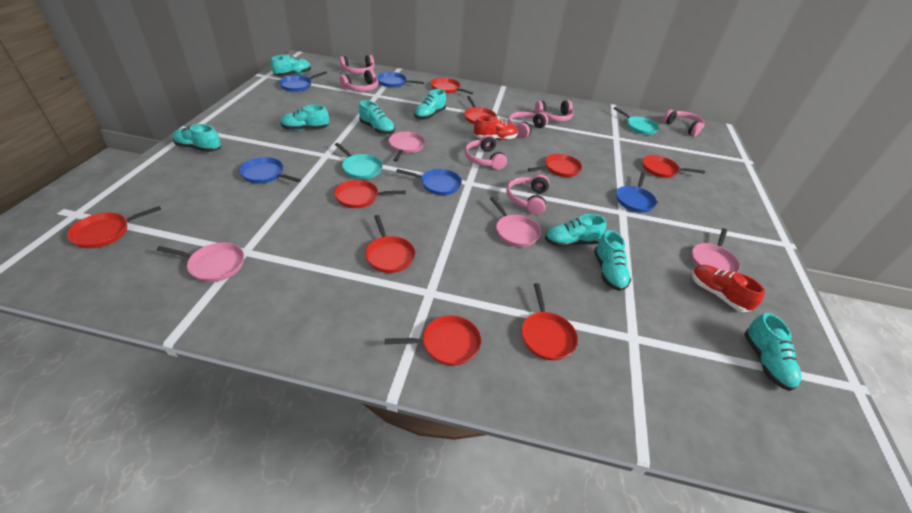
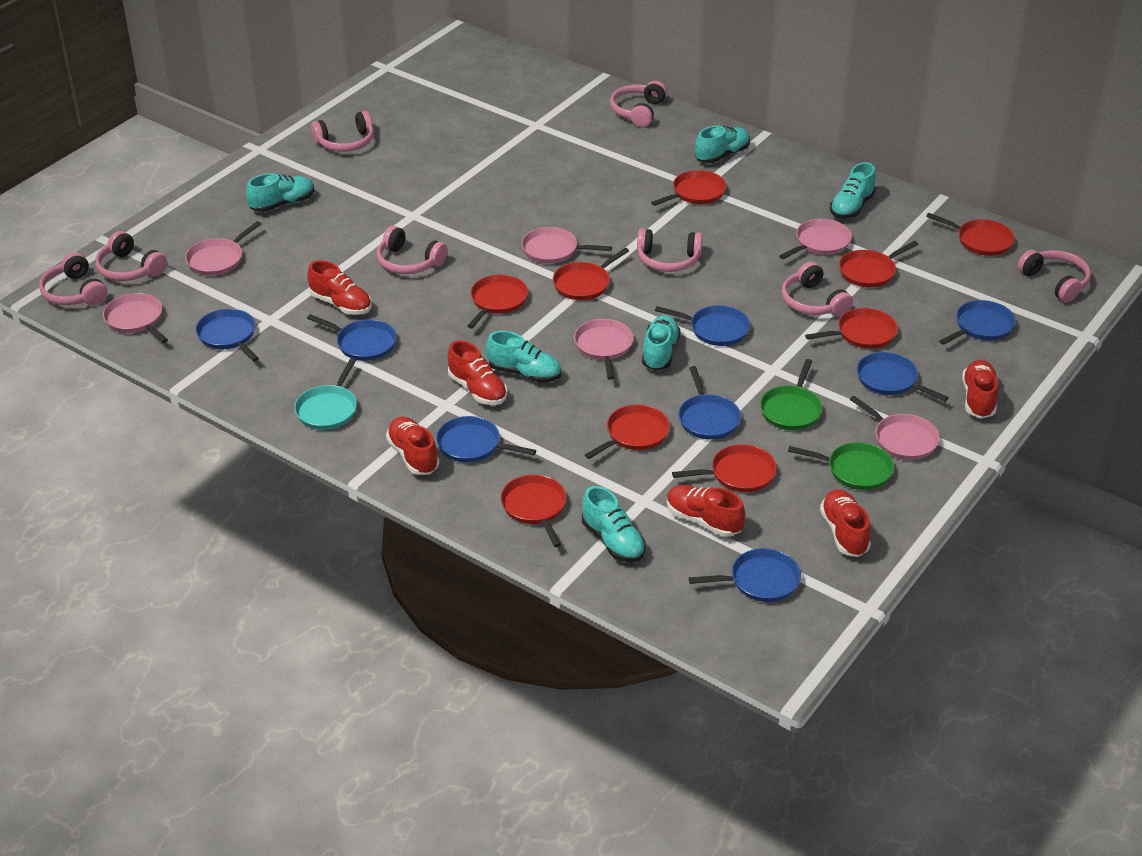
blue pan: 5 -> 8
green pan: 0 -> 2
pink headphones: 7 -> 8
pink pan: 4 -> 6
red shoe: 2 -> 6
turquoise pan: 2 -> 1
turquoise shoe: 8 -> 6

